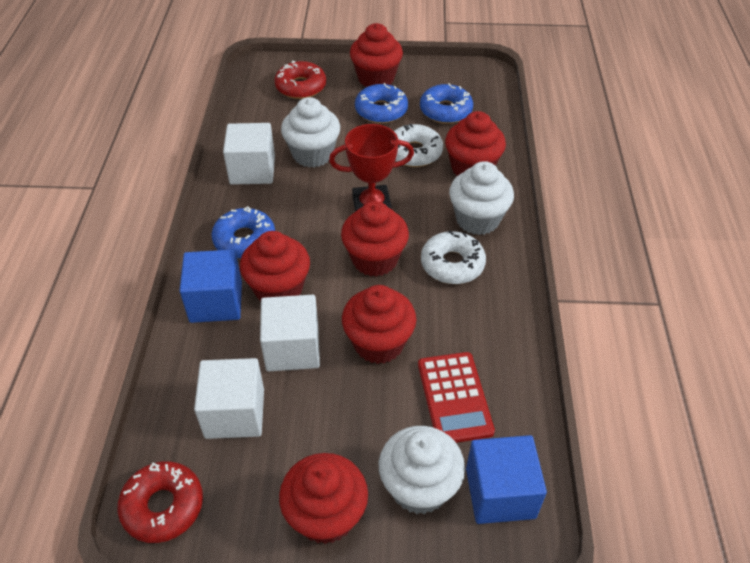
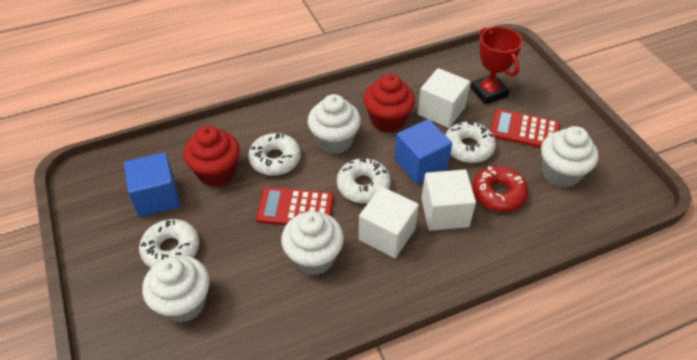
blue donut: 3 -> 0
red calculator: 1 -> 2
red cupcake: 6 -> 2
red donut: 2 -> 1
white cupcake: 3 -> 4
white donut: 2 -> 4

